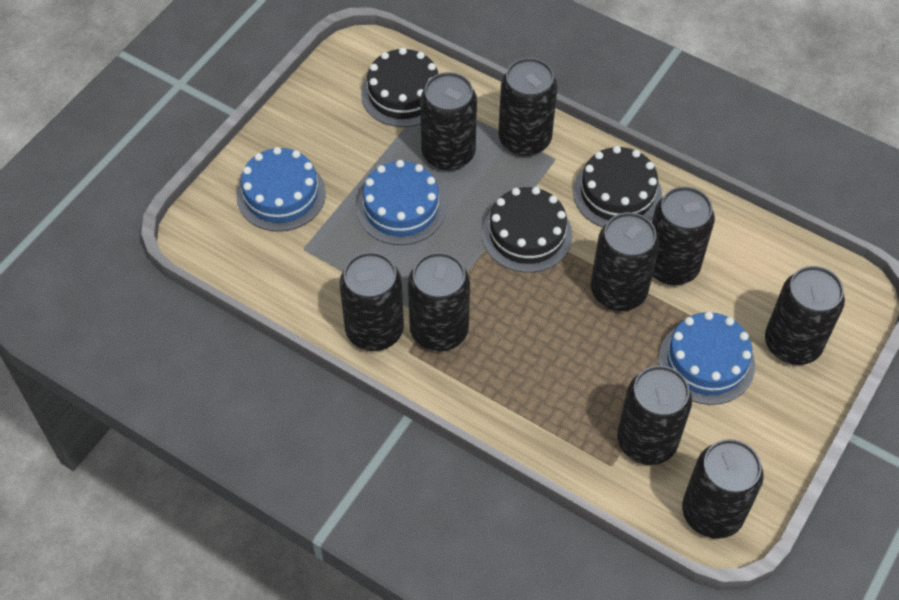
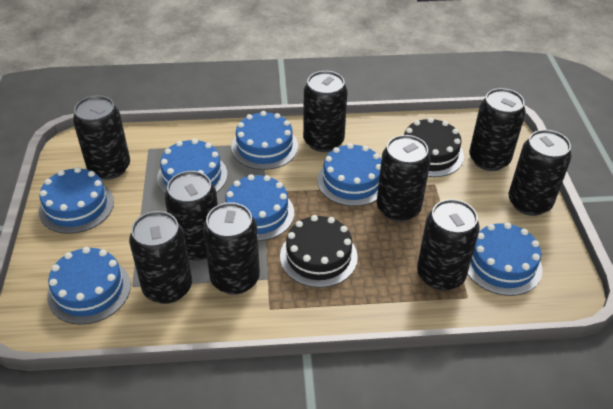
black cake: 3 -> 2
blue cake: 3 -> 7

